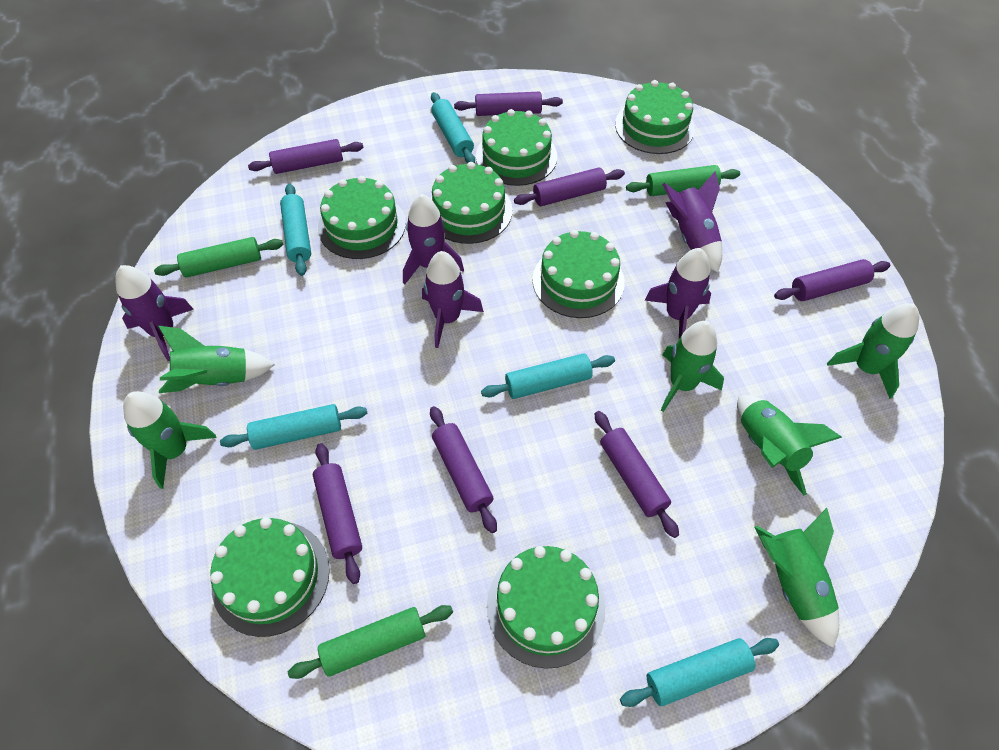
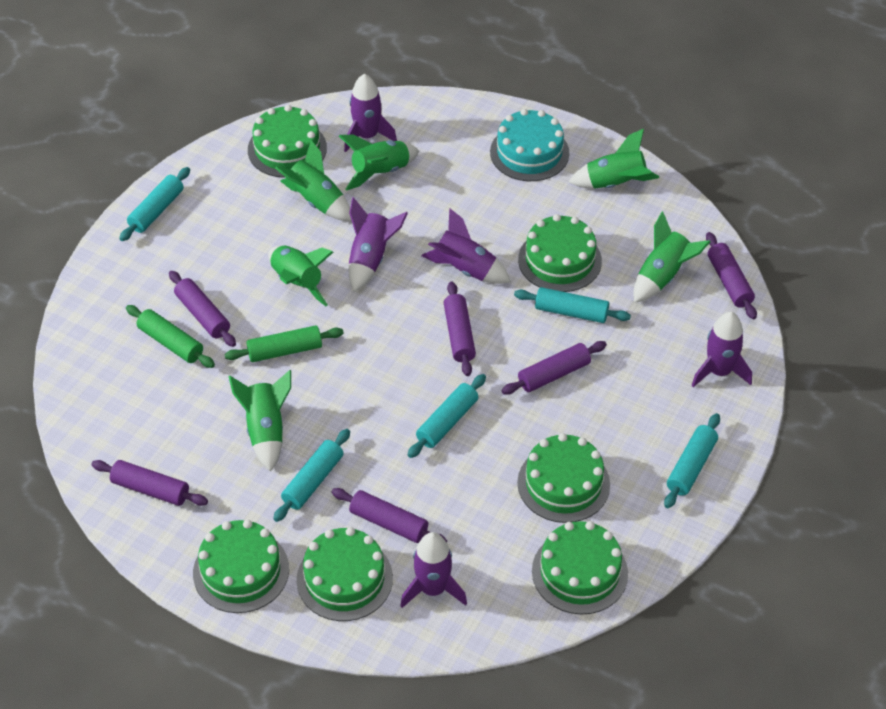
green cake: 7 -> 6
green rolling pin: 3 -> 2
purple rolling pin: 7 -> 6
turquoise cake: 0 -> 1

